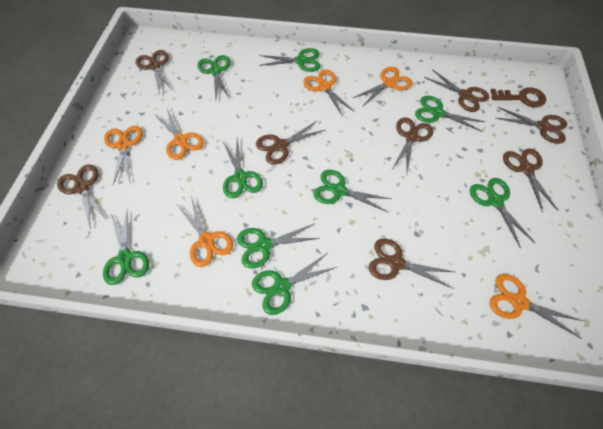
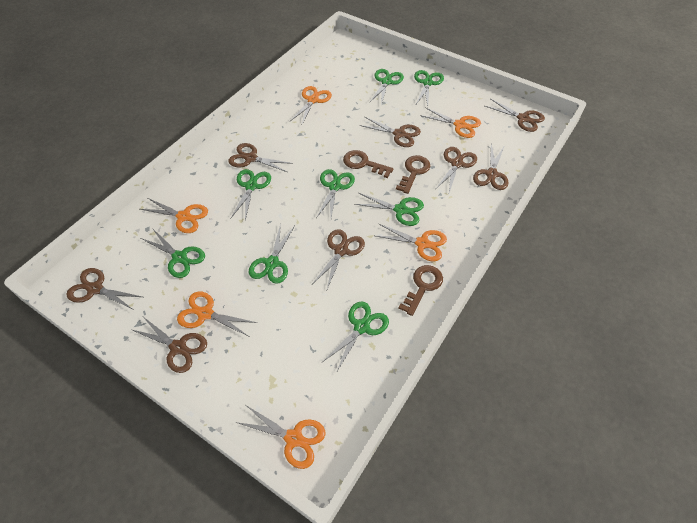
brown key: 1 -> 3
green scissors: 9 -> 8

